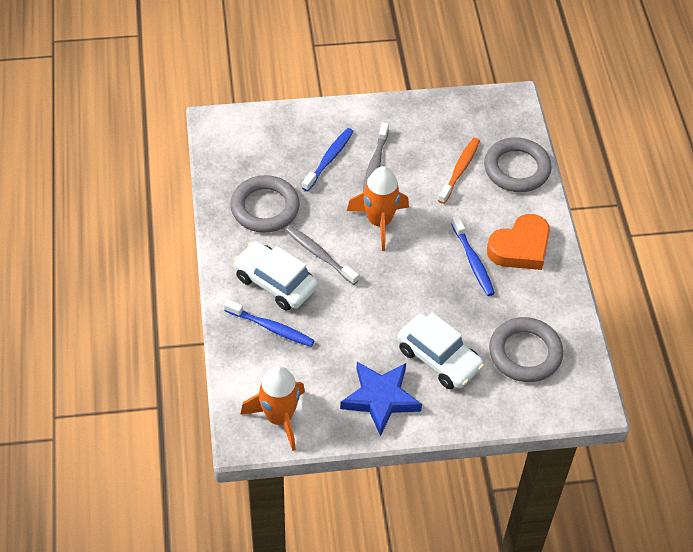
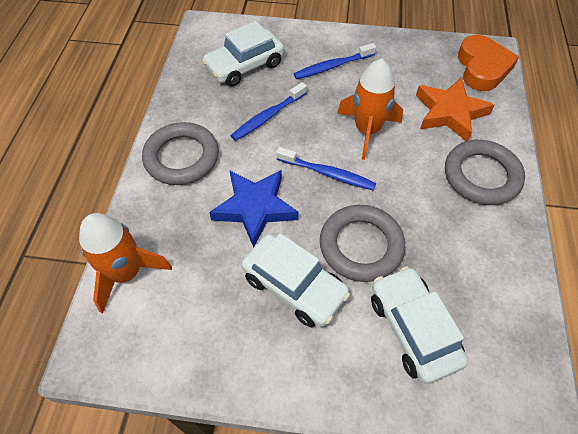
grey toothbrush: 2 -> 0
orange star: 0 -> 1
orange toothbrush: 1 -> 0
white car: 2 -> 3

